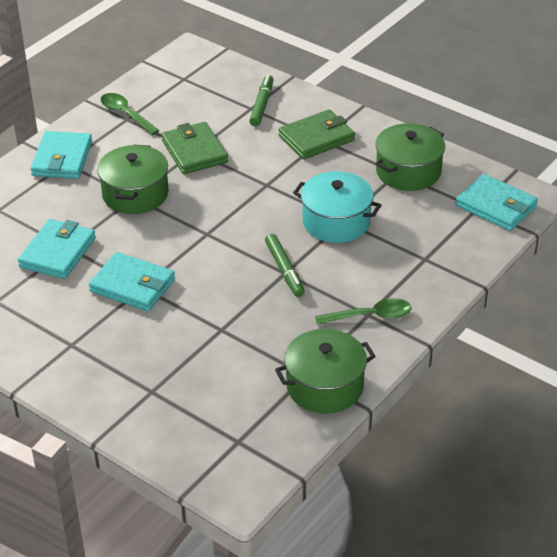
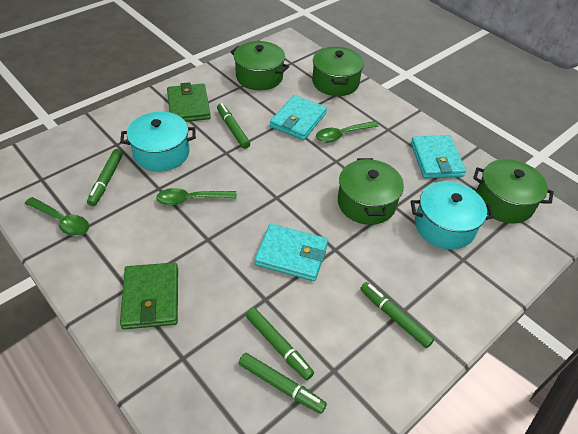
green marker: 2 -> 5
green pot: 3 -> 4
green spoon: 2 -> 3
turquoise pot: 1 -> 2
turquoise wallet: 4 -> 3

